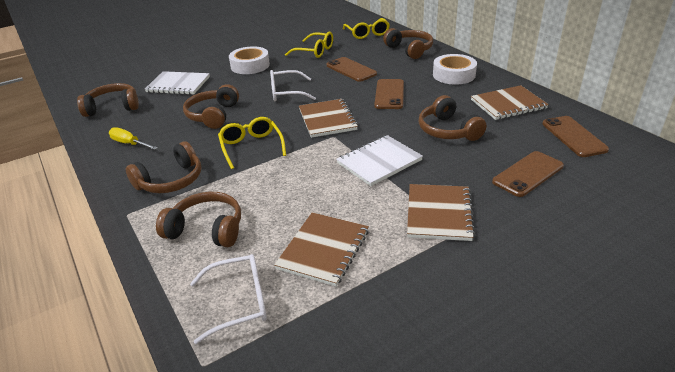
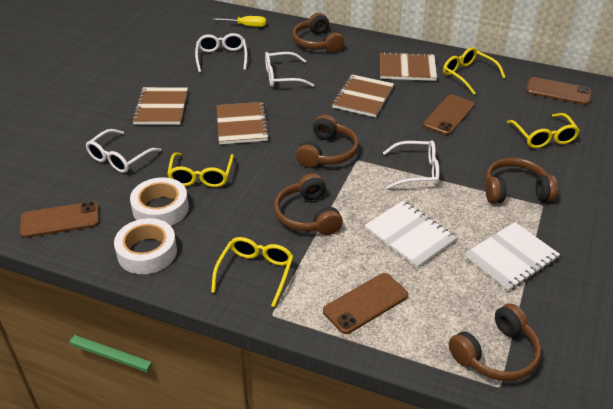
brown headphones: 6 -> 5
white glasses: 2 -> 4
yellow glasses: 3 -> 4

